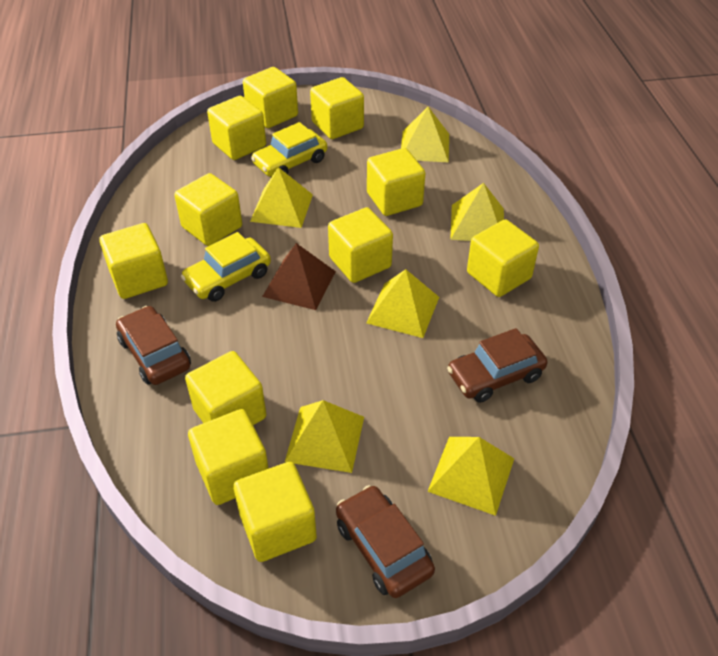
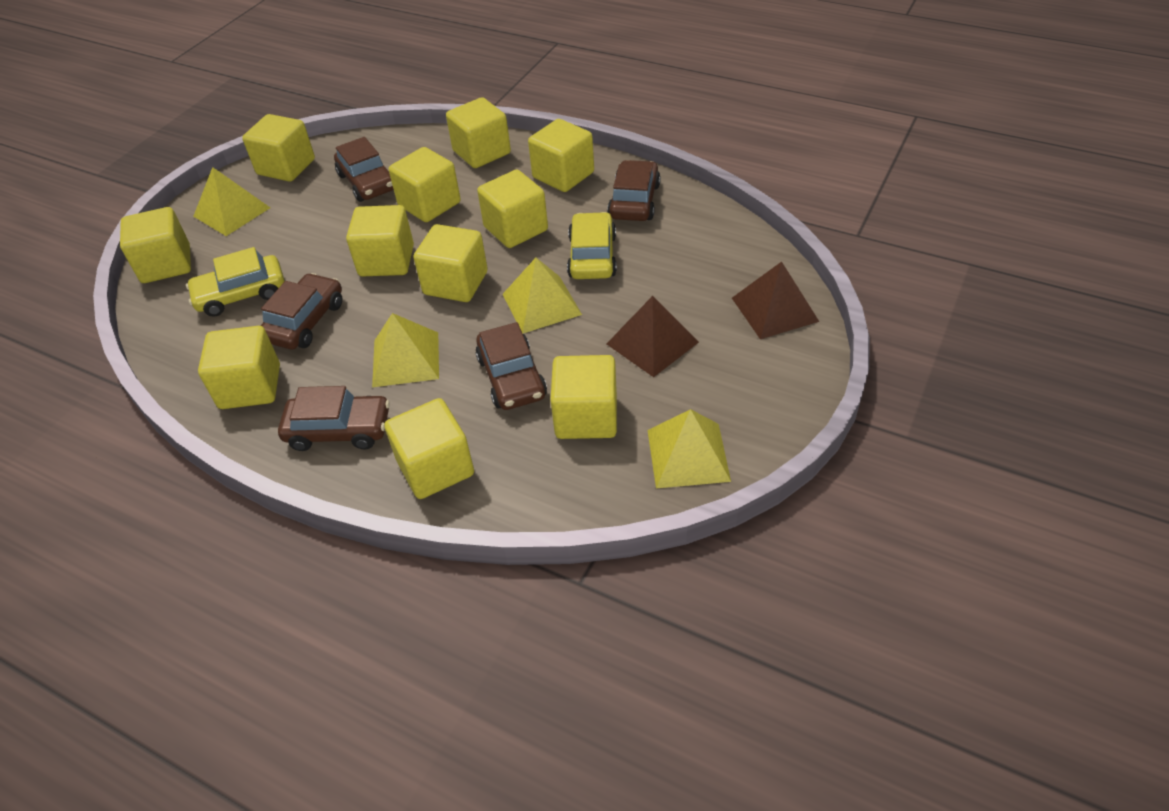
brown car: 3 -> 5
brown pyramid: 1 -> 2
yellow pyramid: 6 -> 4

